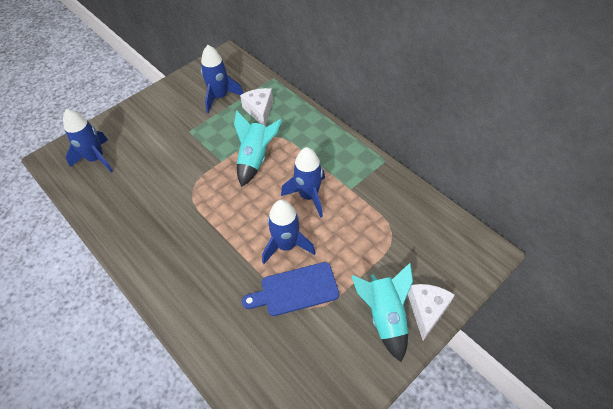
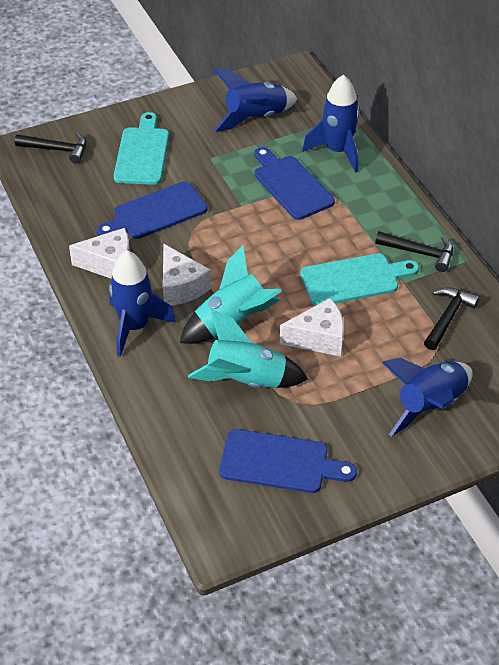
black hammer: 0 -> 3
blue cutting board: 1 -> 3
turquoise cutting board: 0 -> 2
white cheese: 2 -> 3

